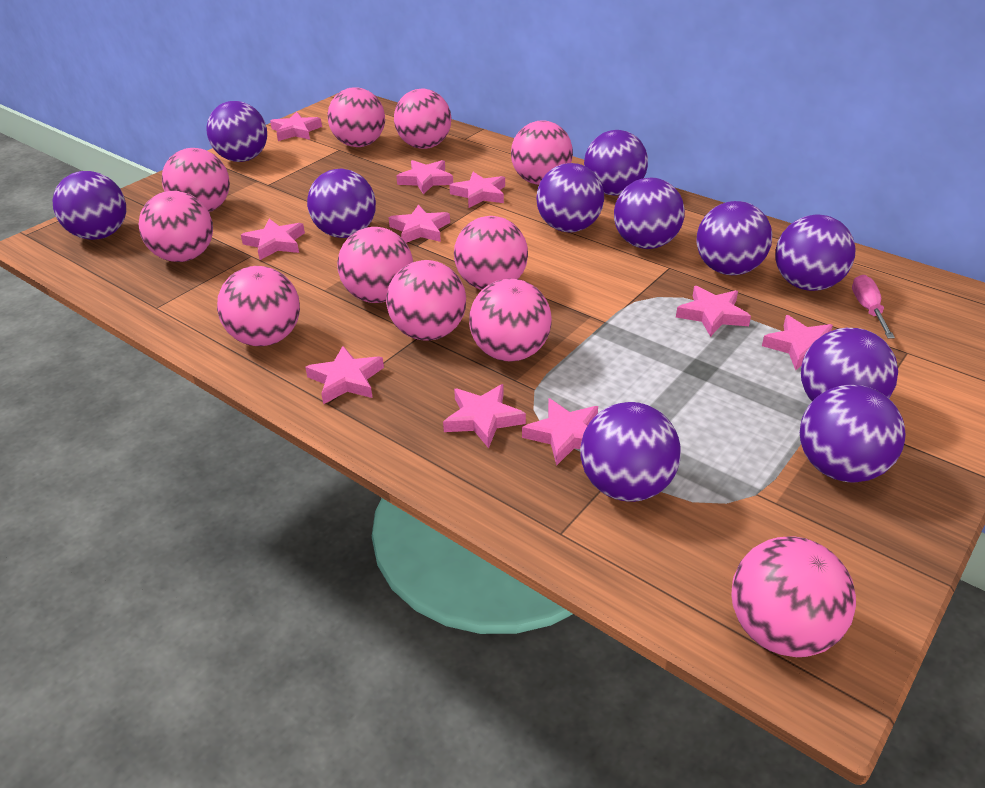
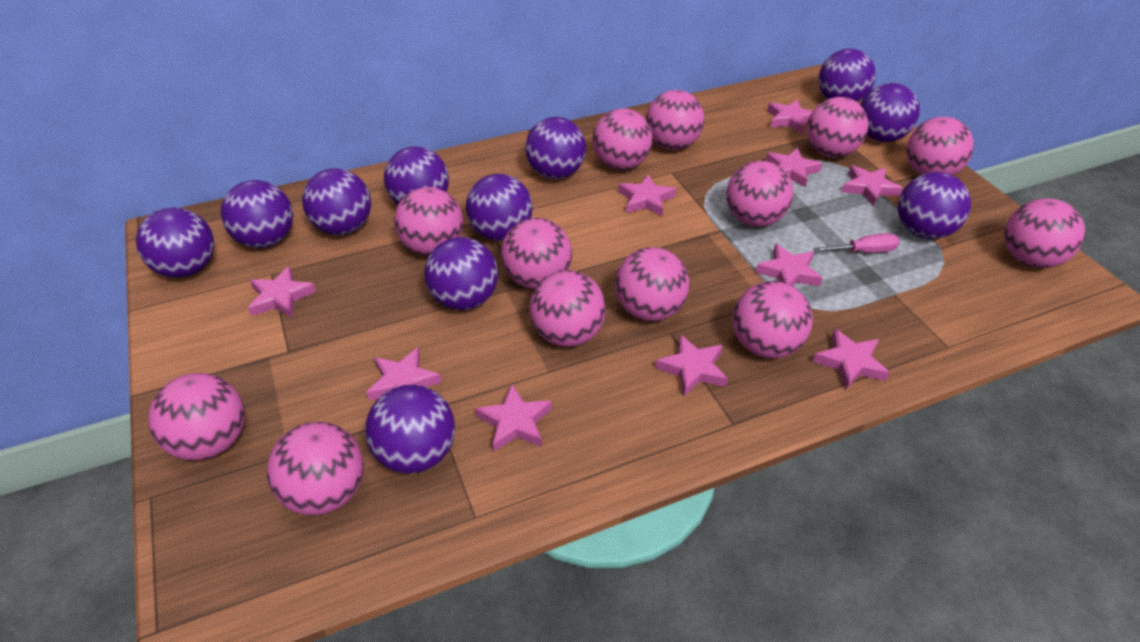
pink ball: 11 -> 13

